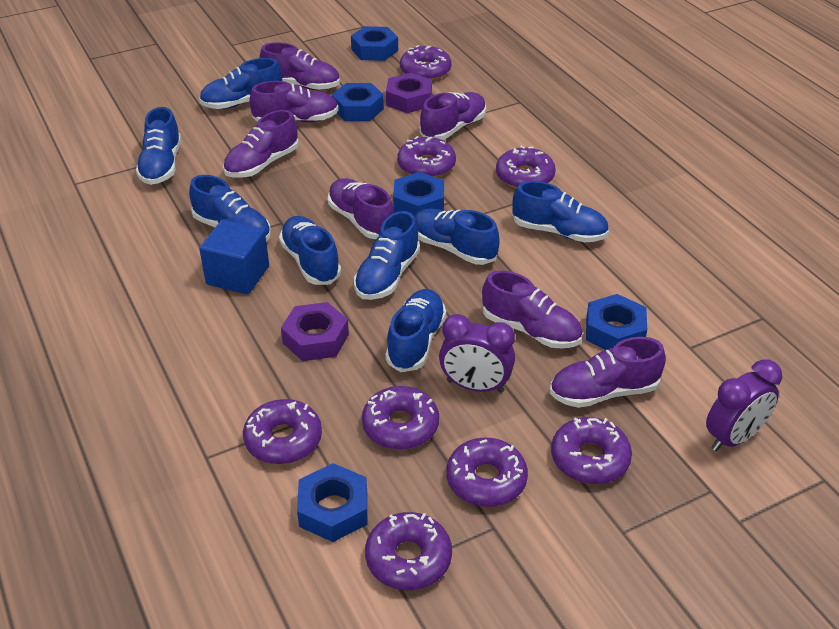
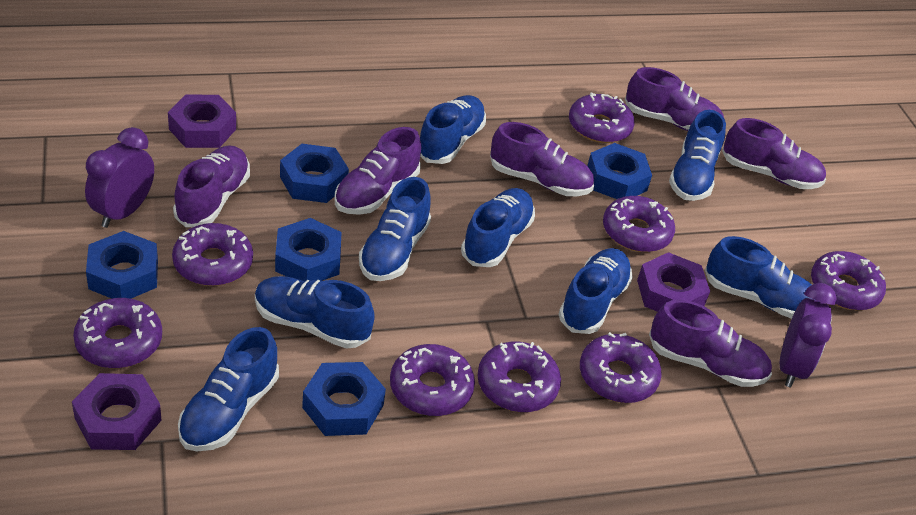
blue cube: 1 -> 0
purple nut: 2 -> 3
purple shoe: 7 -> 6

